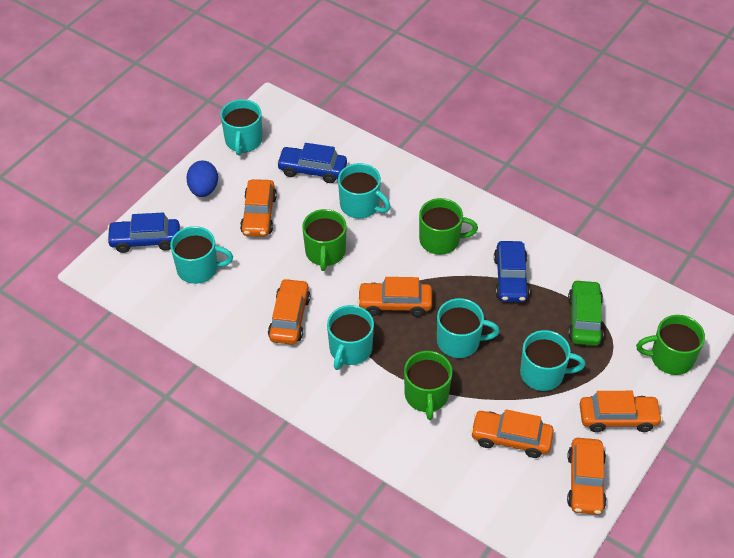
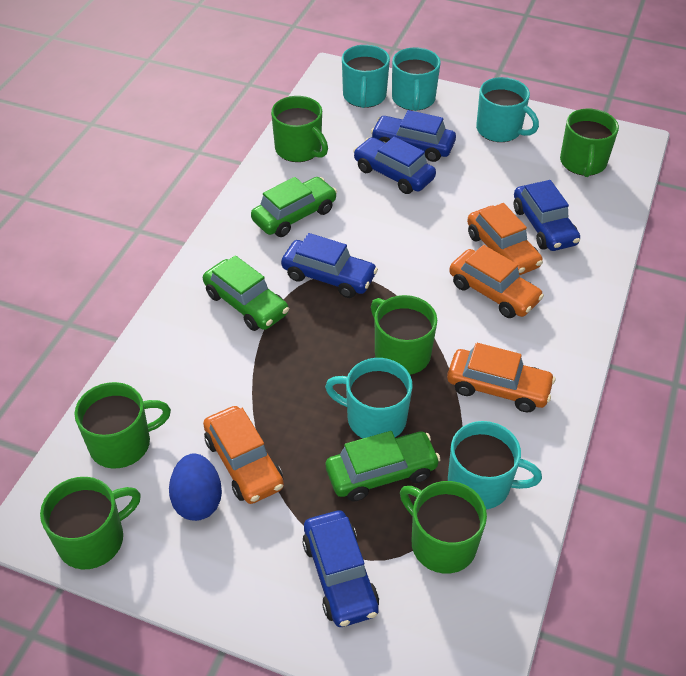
blue car: 3 -> 5
green car: 1 -> 3
green mug: 4 -> 6
orange car: 6 -> 4
turquoise mug: 6 -> 5

